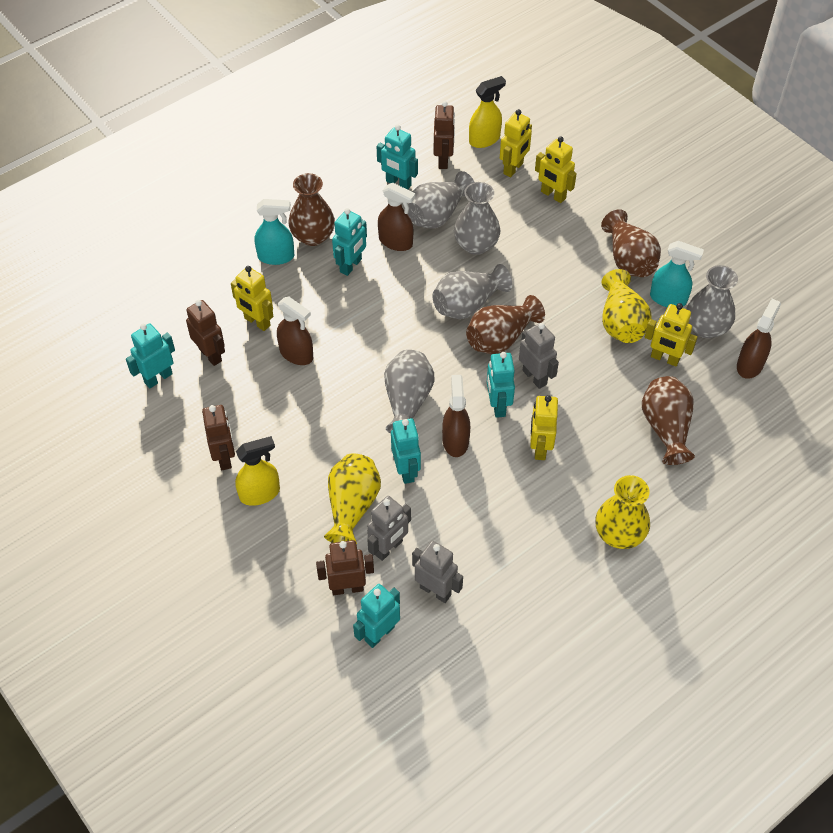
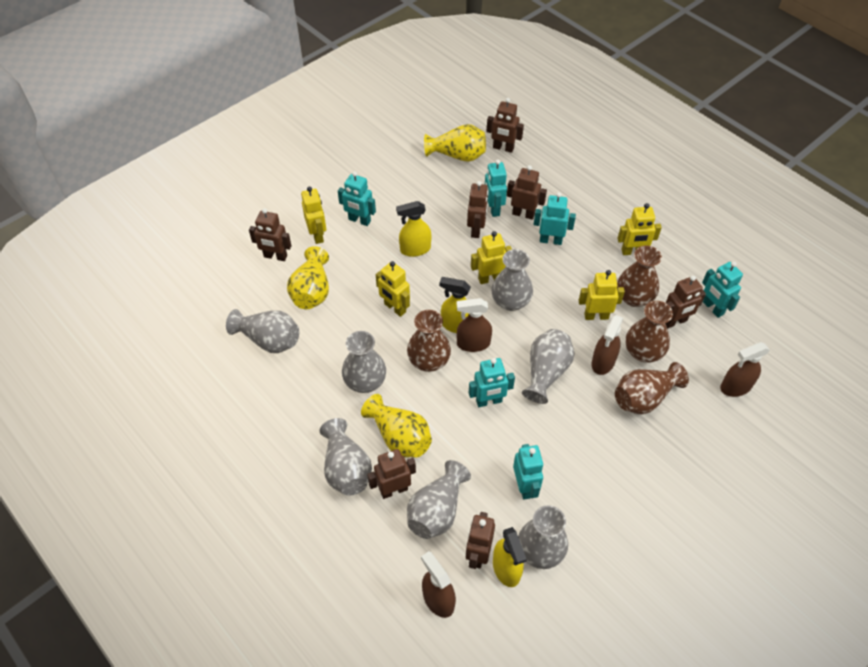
brown robot: 4 -> 7
grey robot: 3 -> 0
grey vase: 5 -> 7
turquoise spray bottle: 2 -> 0
yellow spray bottle: 2 -> 3

